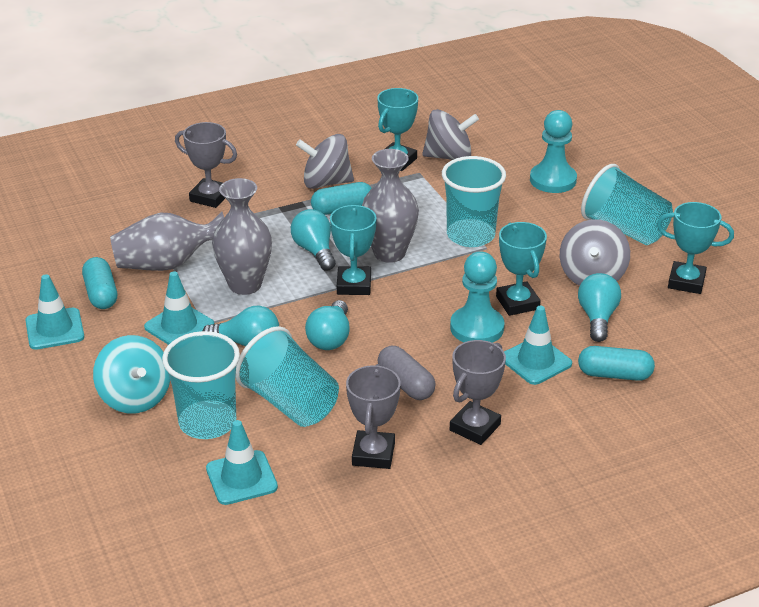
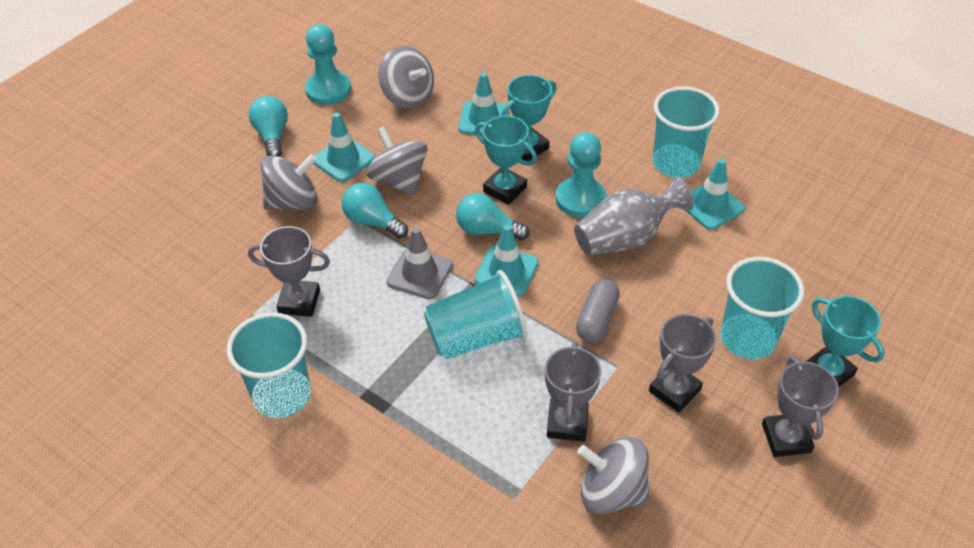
grey spinning top: 3 -> 4
grey traffic cone: 0 -> 1
grey trophy: 3 -> 4
grey vase: 3 -> 1
turquoise capsule: 3 -> 0
turquoise light bulb: 4 -> 3
turquoise spinning top: 1 -> 0
turquoise trophy: 4 -> 3

